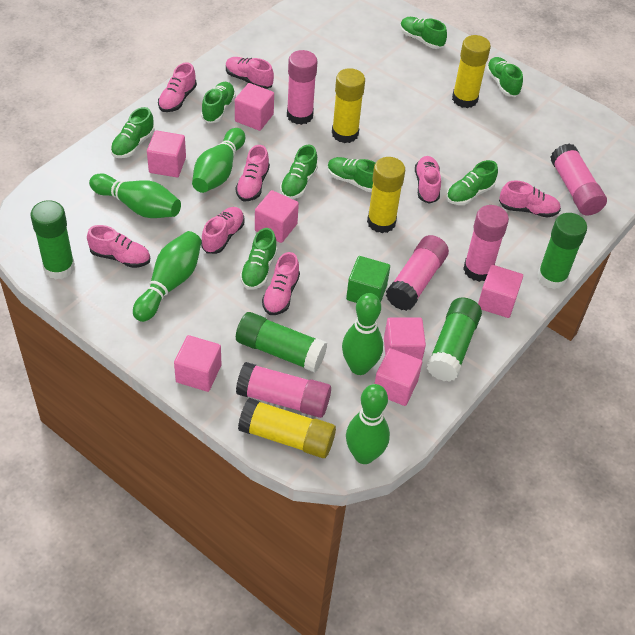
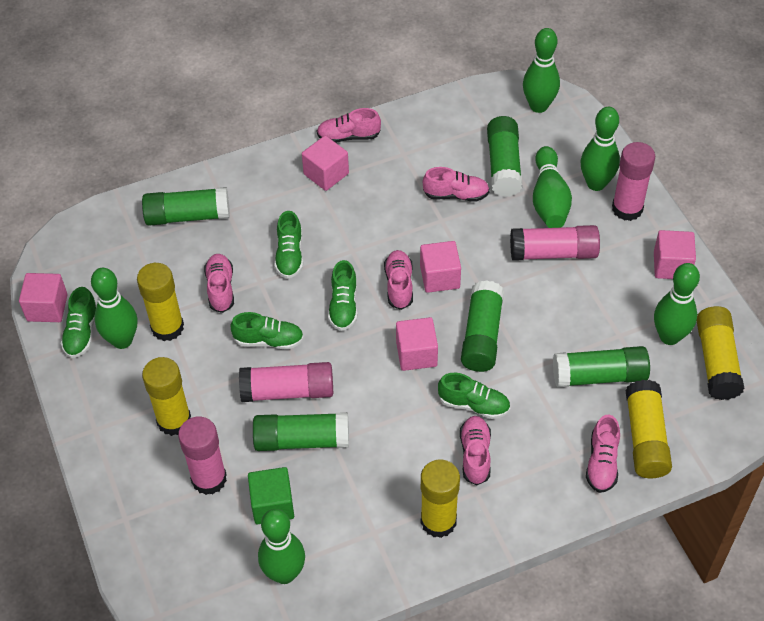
green bowling pin: 5 -> 6
green glue stick: 4 -> 5
green shoe: 8 -> 5
pink cube: 7 -> 5
pink glue stick: 5 -> 4
pink shoe: 8 -> 6
yellow glue stick: 4 -> 5

